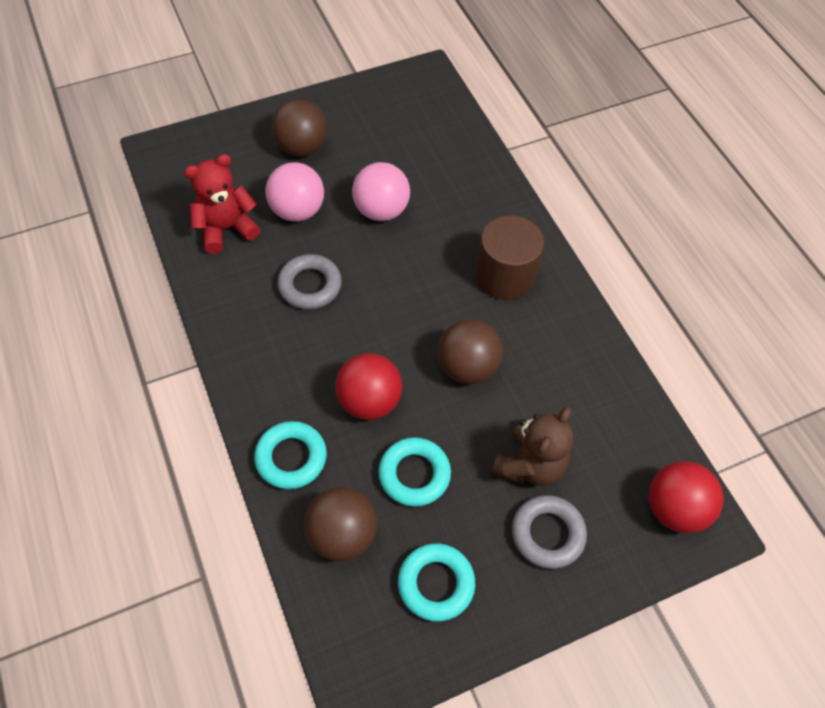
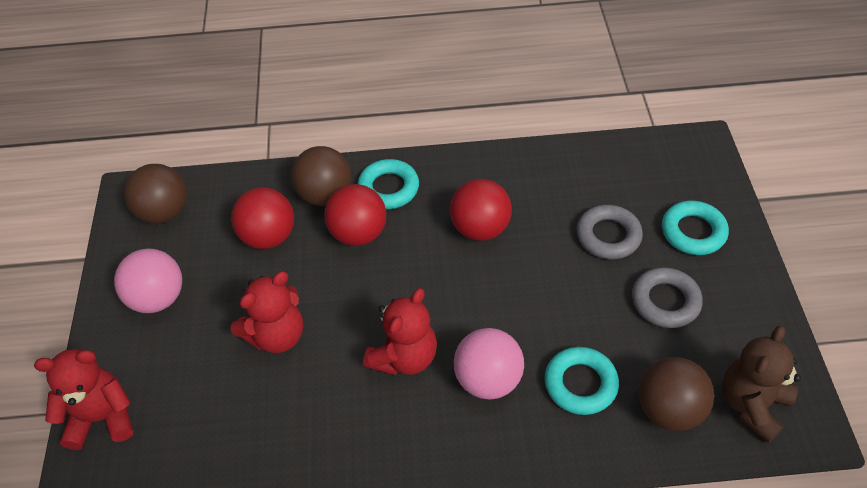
brown cylinder: 1 -> 0
red ball: 2 -> 3
red teddy bear: 1 -> 3

